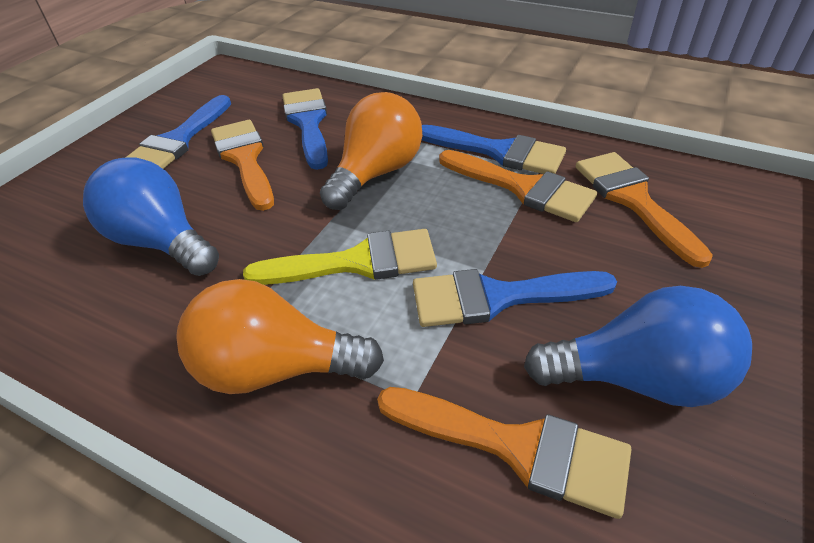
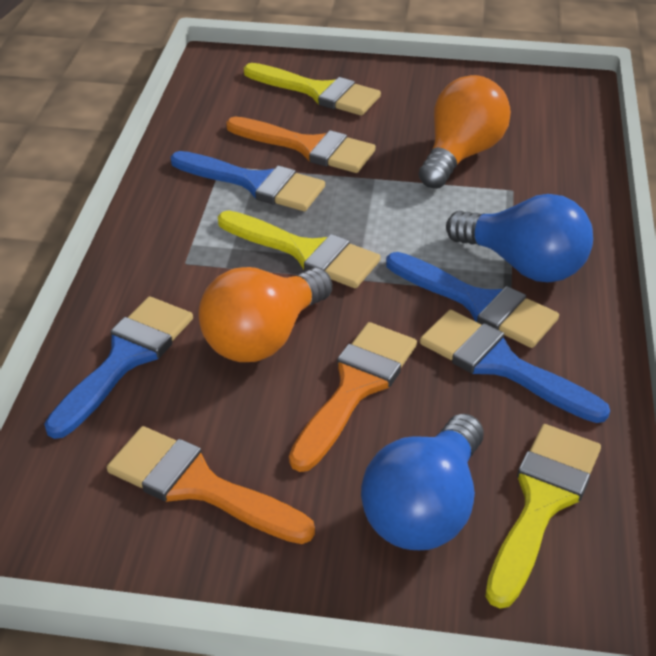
orange brush: 4 -> 3
yellow brush: 1 -> 3

